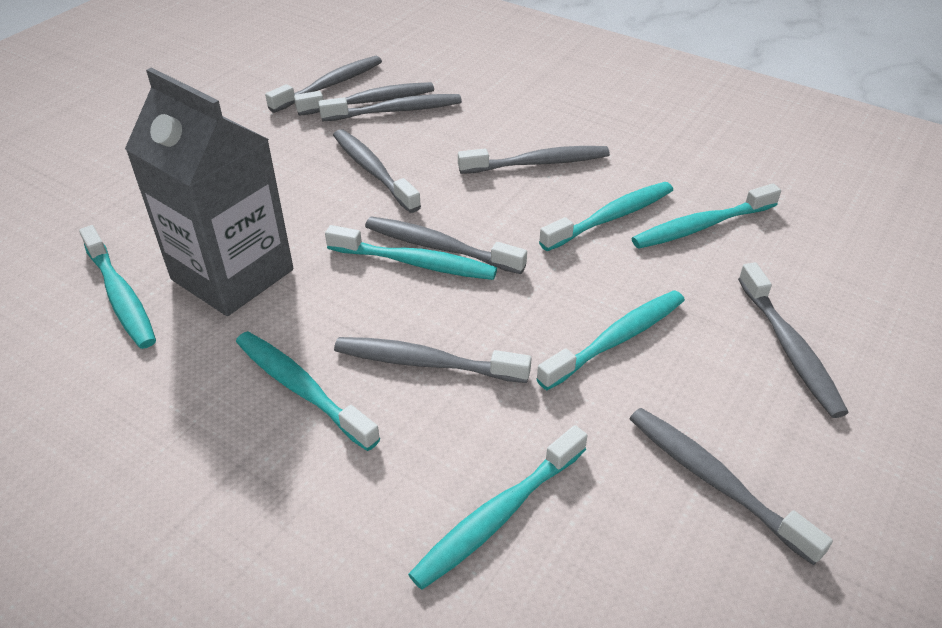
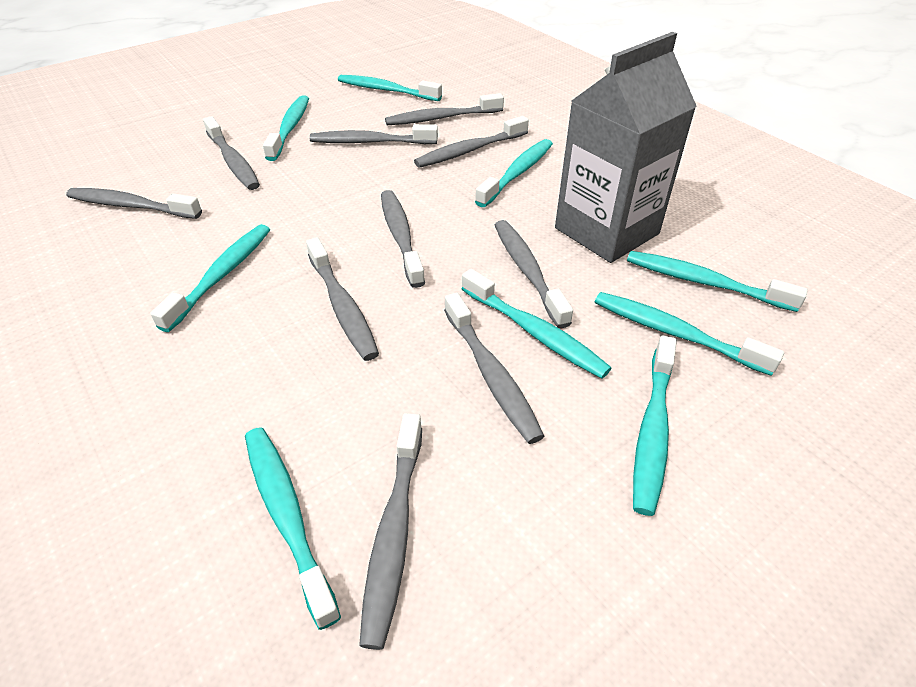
grey toothbrush: 9 -> 10
turquoise toothbrush: 7 -> 9

